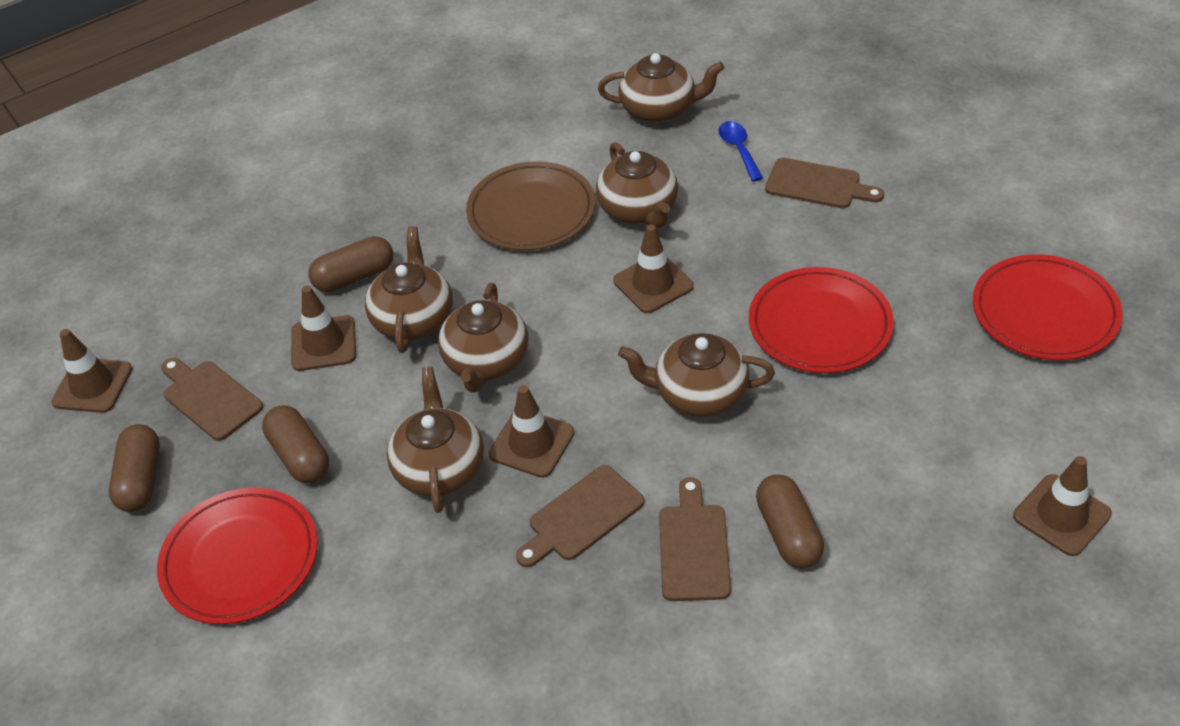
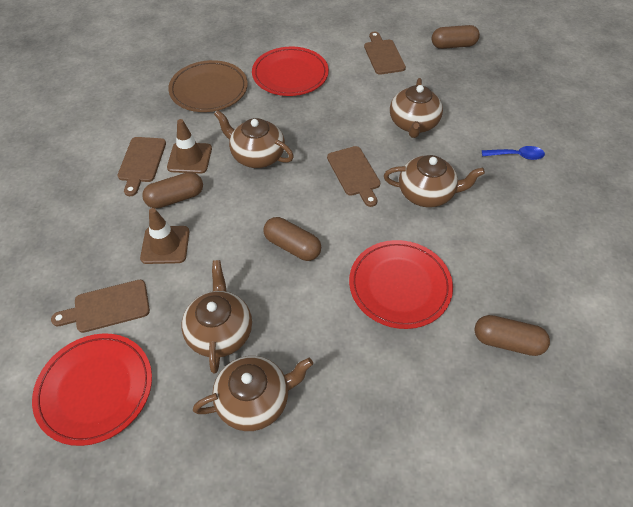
brown teapot: 6 -> 5
brown traffic cone: 5 -> 2

